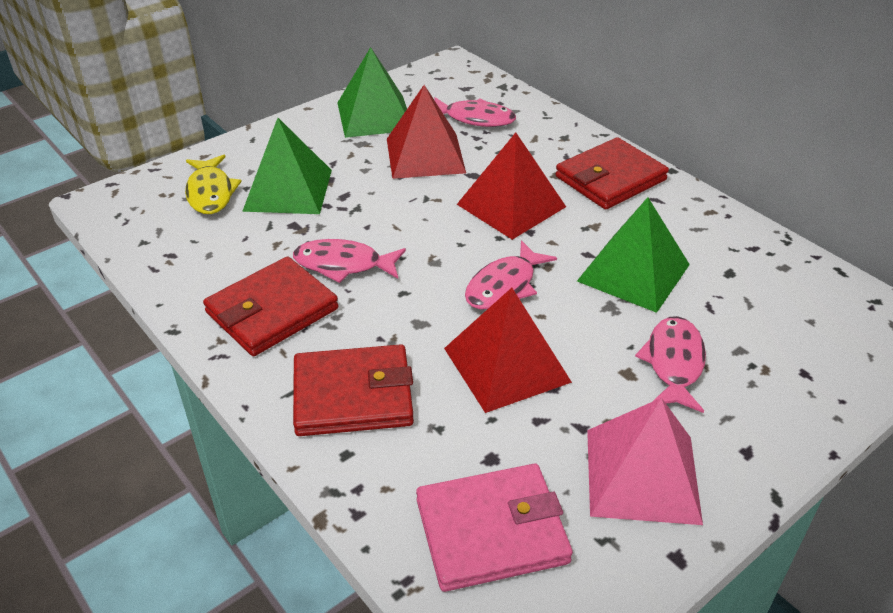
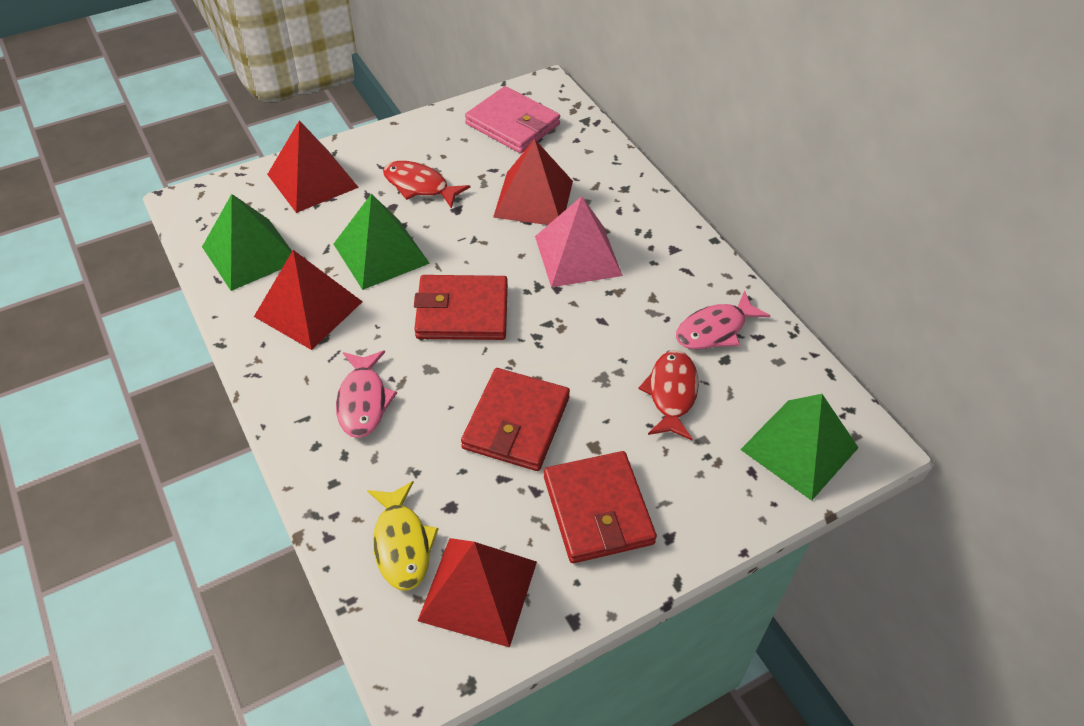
pink fish: 4 -> 2
red fish: 0 -> 2
red pyramid: 3 -> 4

